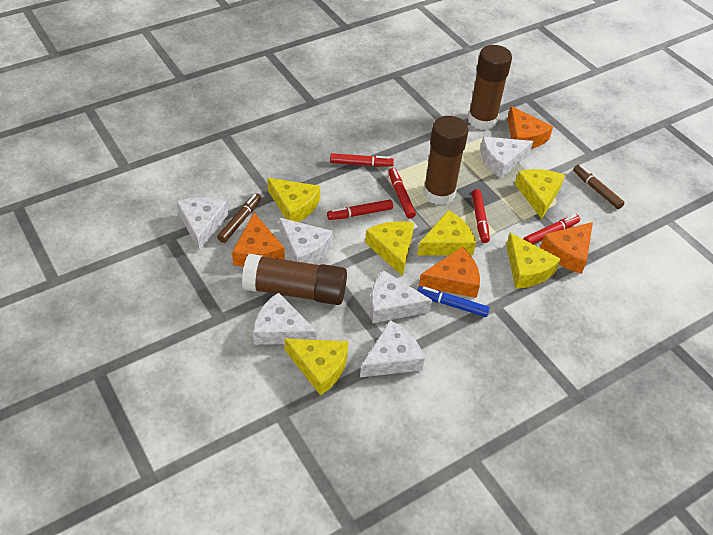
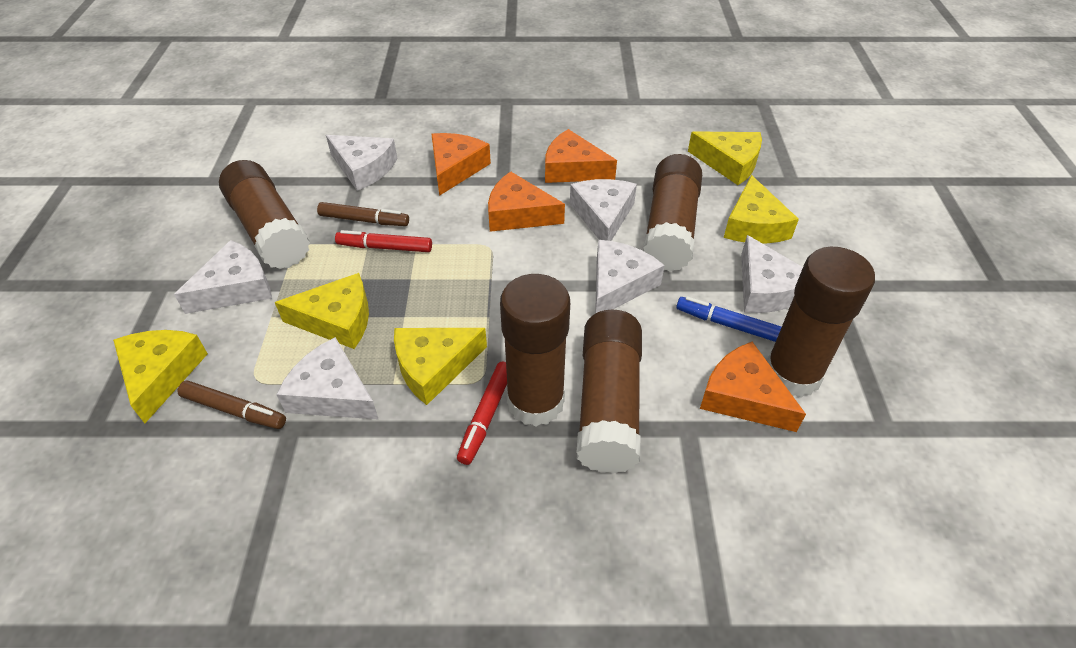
brown glue stick: 3 -> 5
red marker: 5 -> 2
yellow cheese: 6 -> 5

